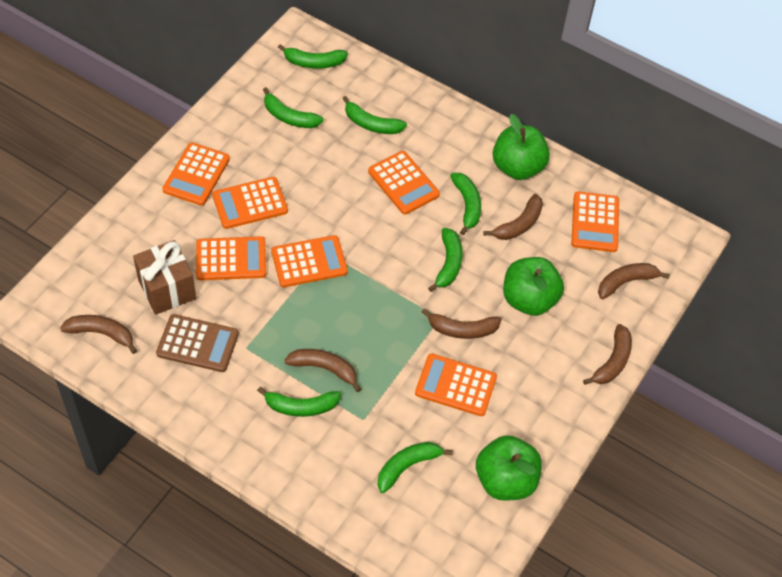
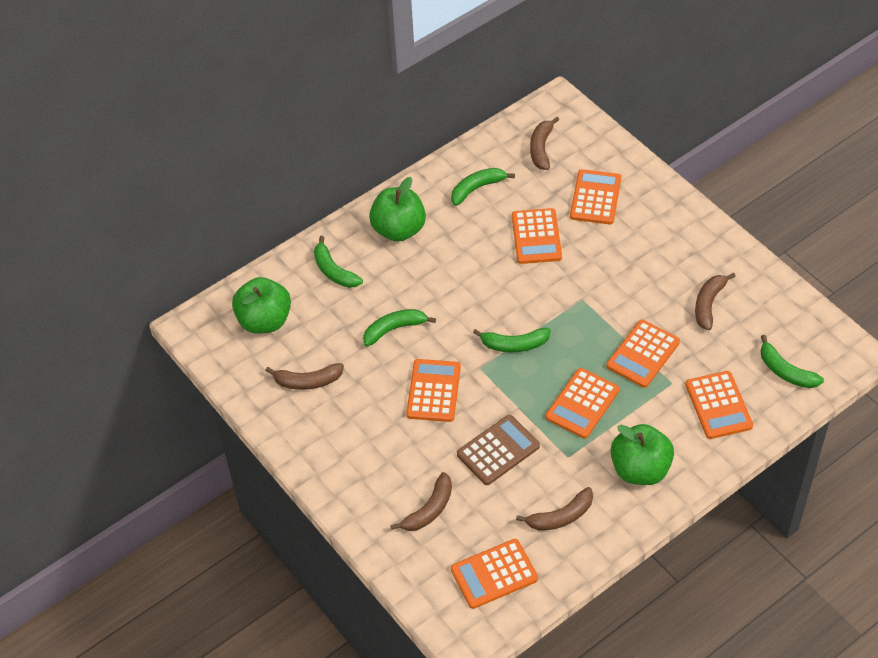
brown banana: 6 -> 5
brown gift: 1 -> 0
green banana: 7 -> 5

